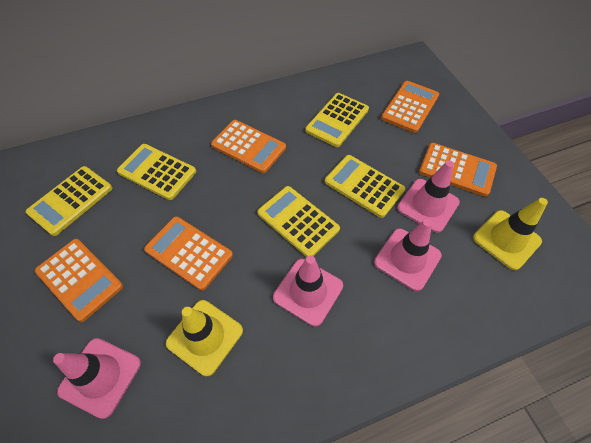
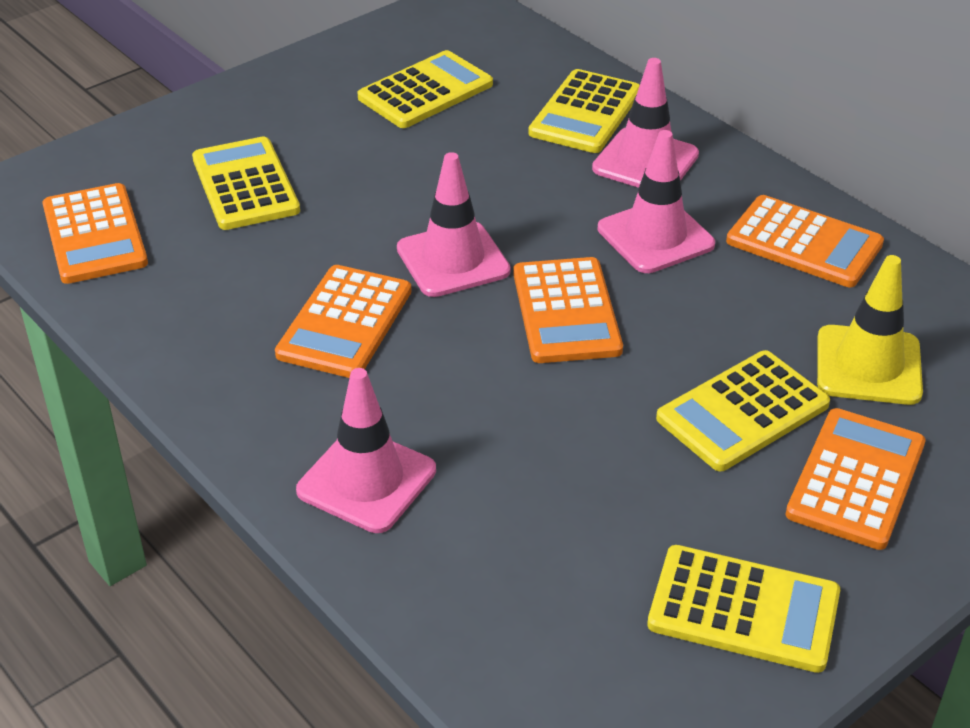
yellow traffic cone: 2 -> 1

